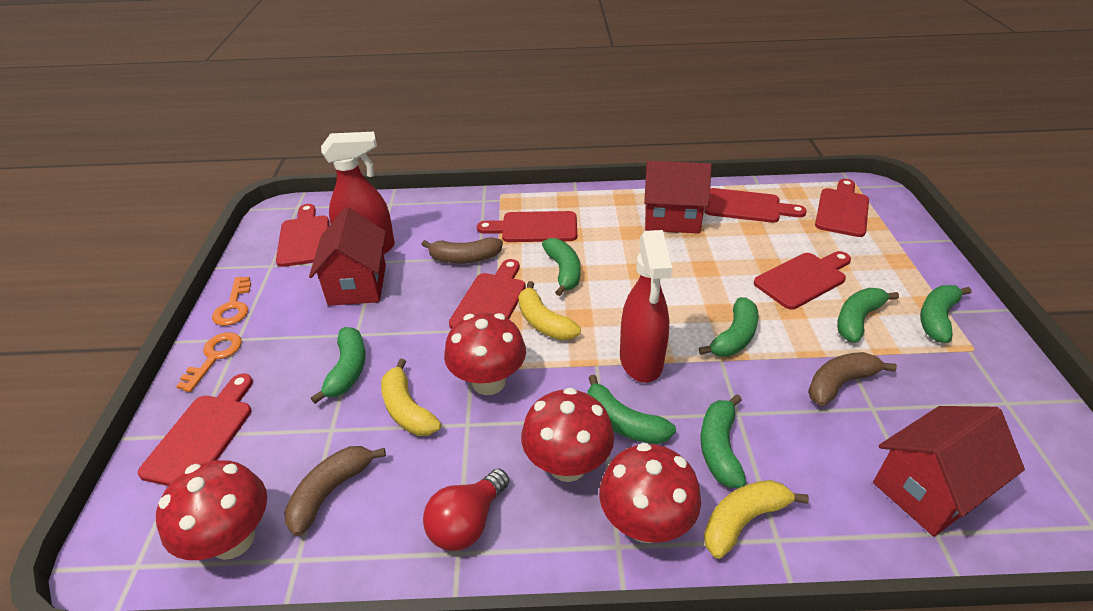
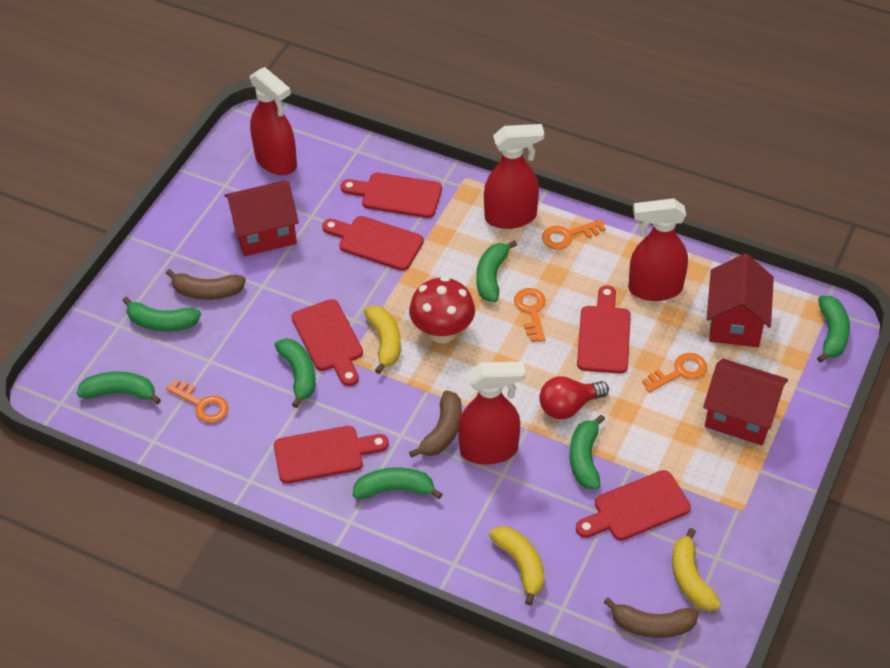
orange key: 2 -> 4
red cutting board: 7 -> 6
red mushroom: 4 -> 1
red spray bottle: 2 -> 4

